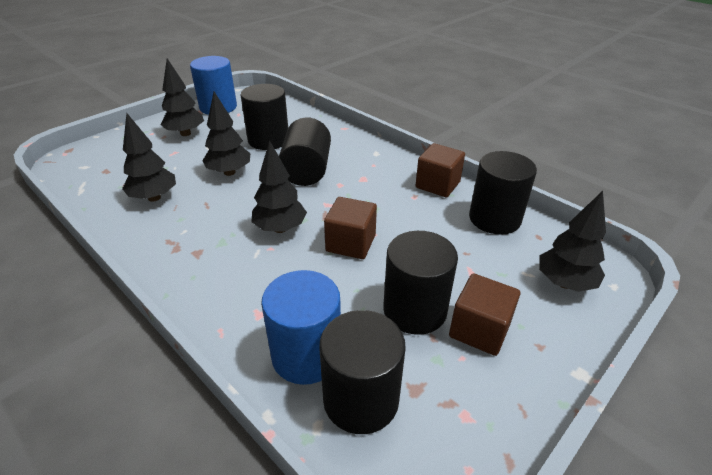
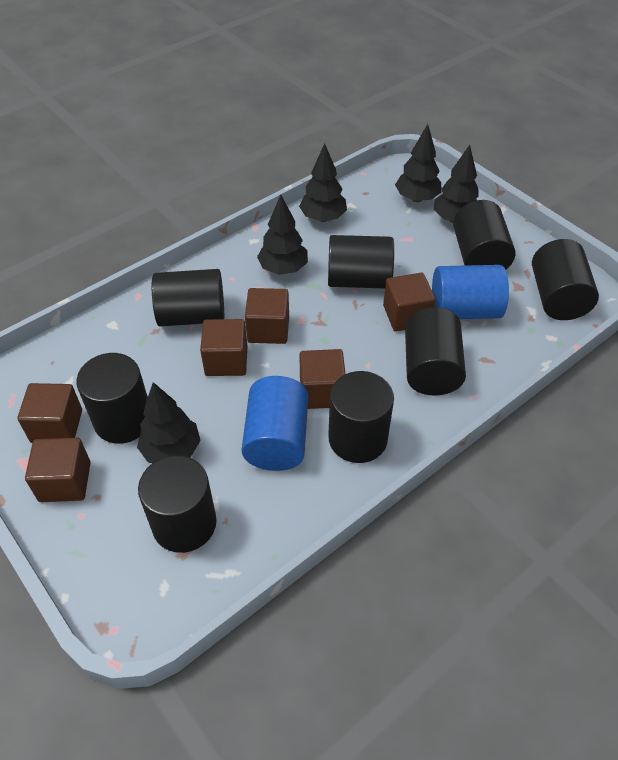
black cylinder: 5 -> 8
brown cube: 3 -> 6

